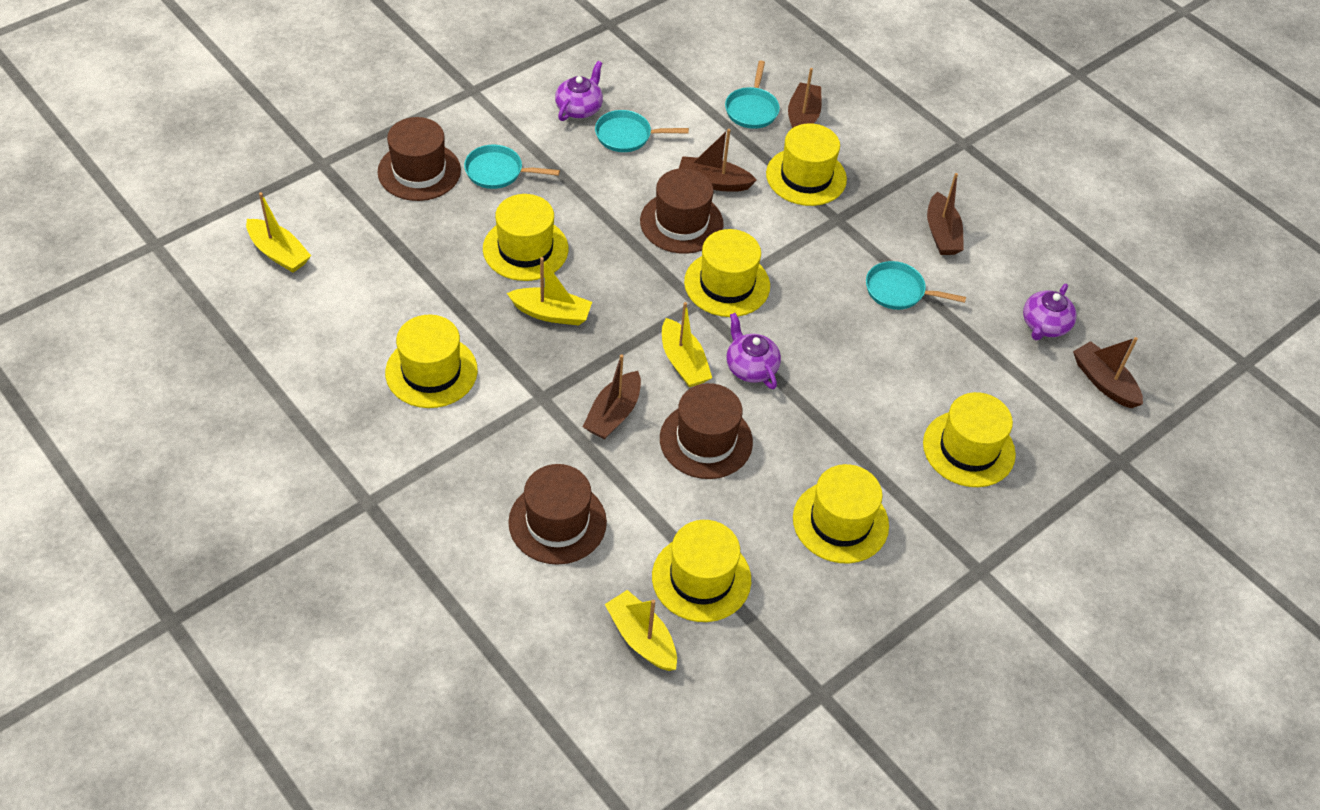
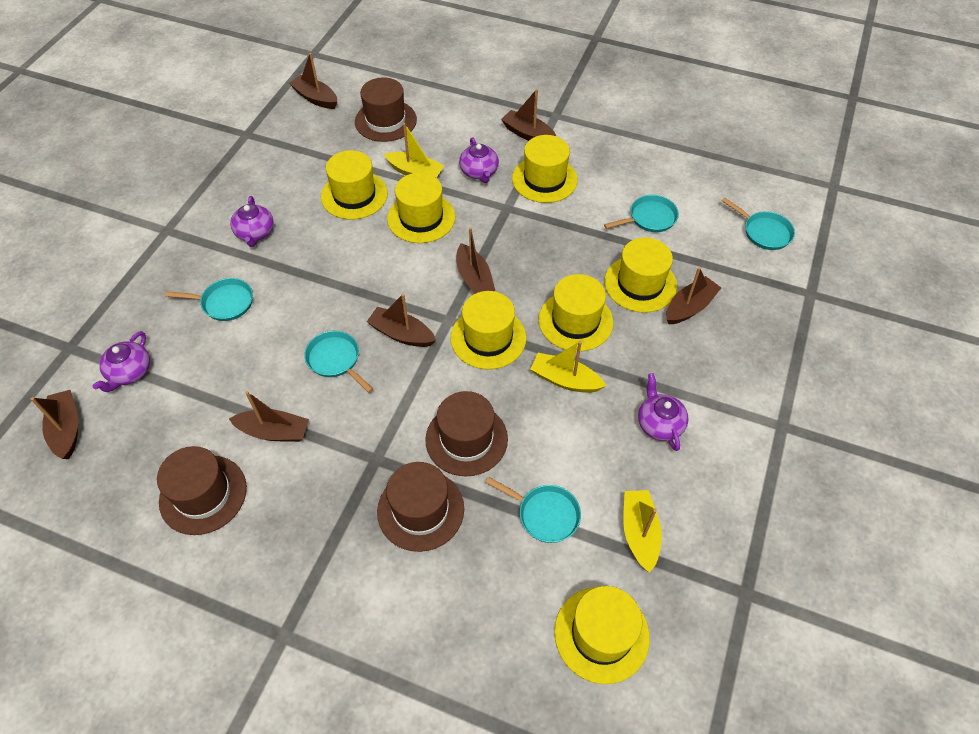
brown boat: 5 -> 7
purple teapot: 3 -> 4
turquoise pan: 4 -> 5
yellow boat: 4 -> 3

